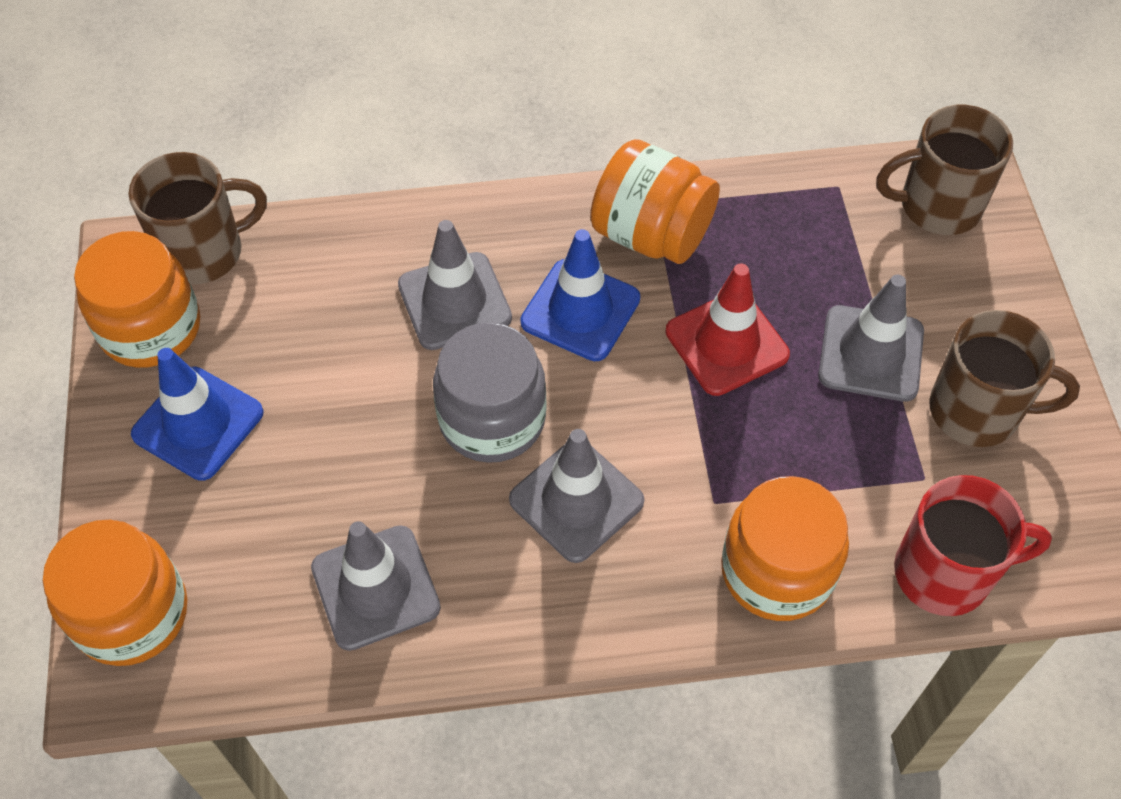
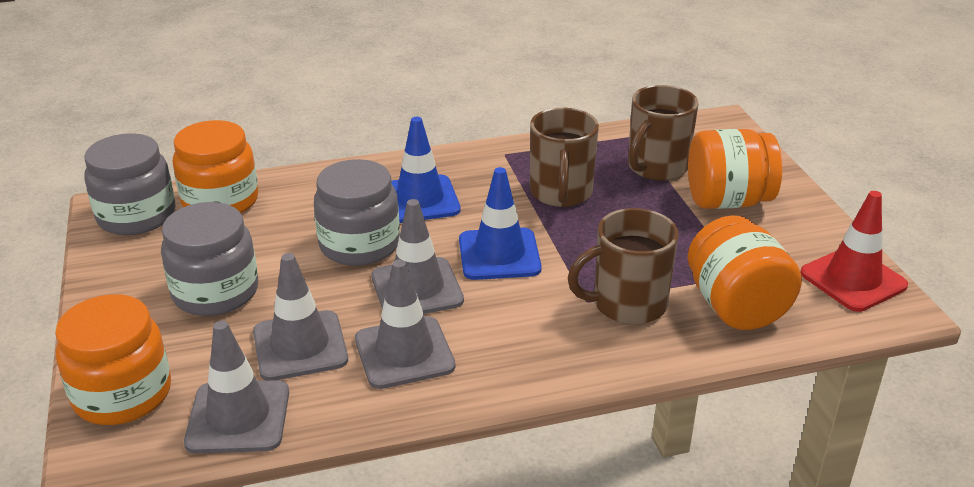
grey jar: 1 -> 3
red mug: 1 -> 0

